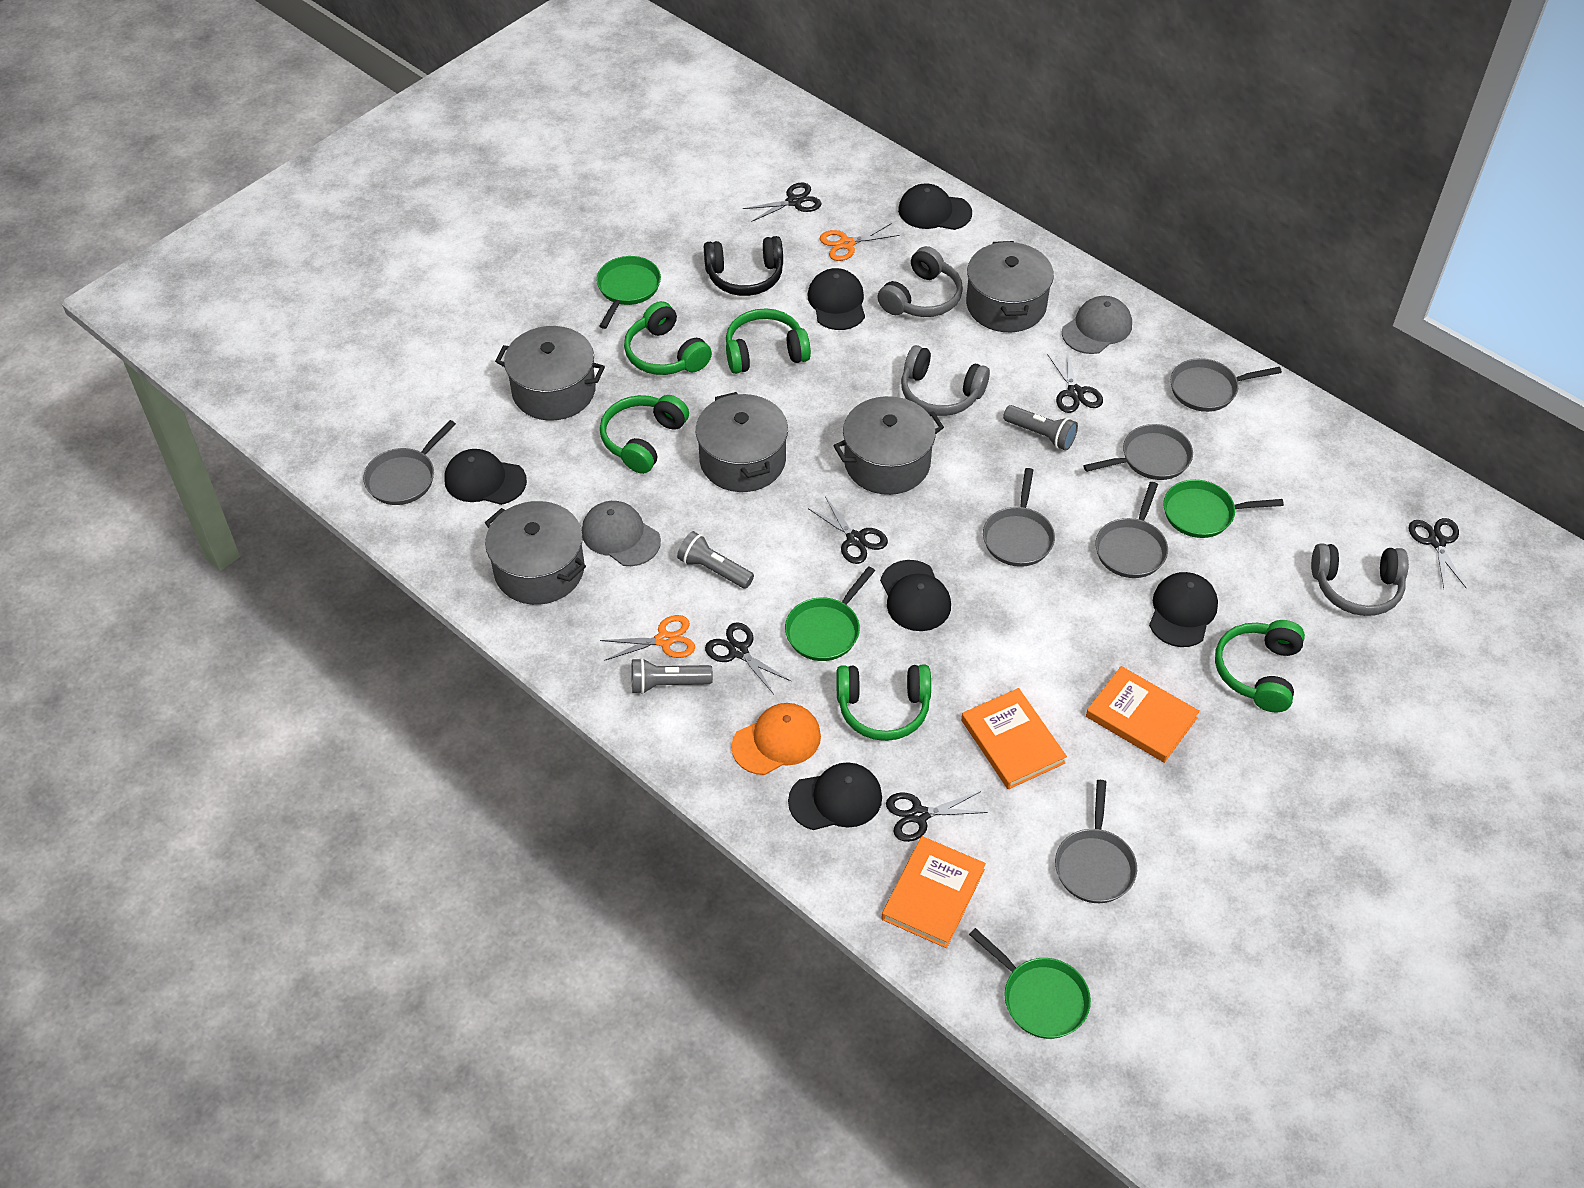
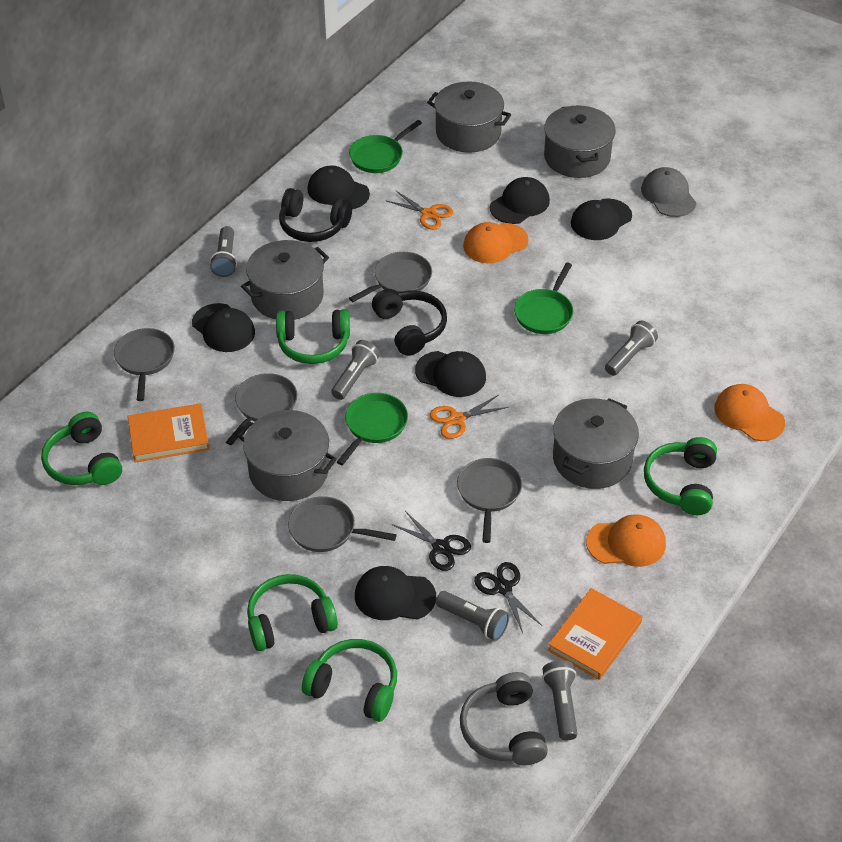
black headphones: 1 -> 2
black scissors: 6 -> 2
green pan: 4 -> 3
grey cap: 2 -> 1
grey flashlight: 3 -> 5
grey headphones: 3 -> 1
grey pan: 6 -> 5
orange book: 3 -> 2
orange cap: 1 -> 3

